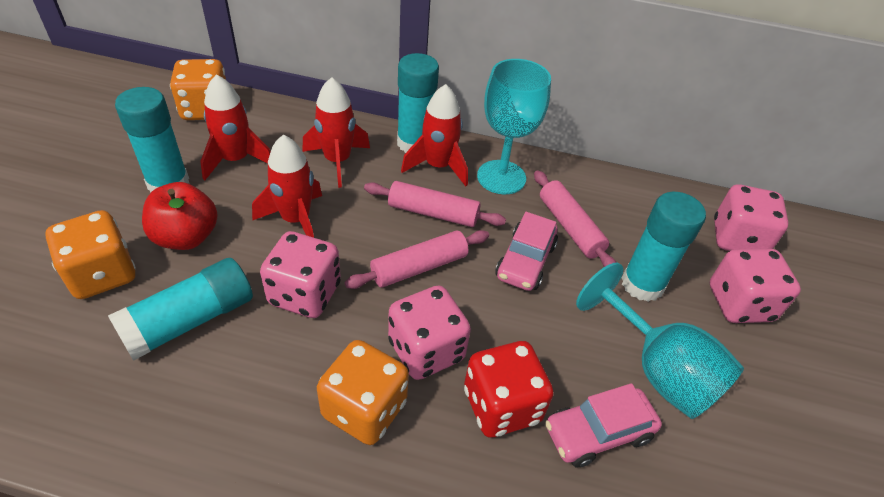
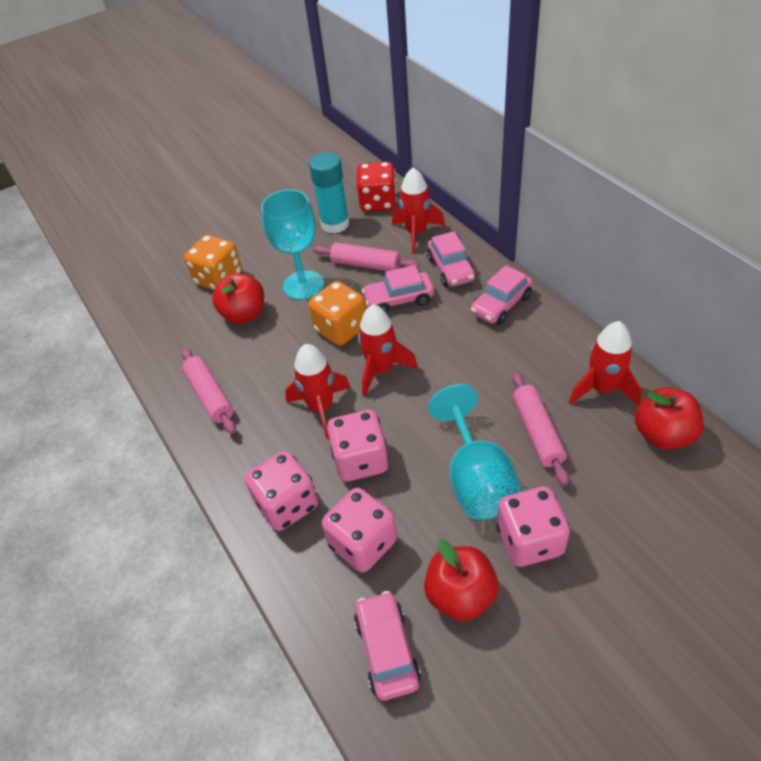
orange dice: 3 -> 2
pink car: 2 -> 4
red apple: 1 -> 3
turquoise glue stick: 4 -> 1

